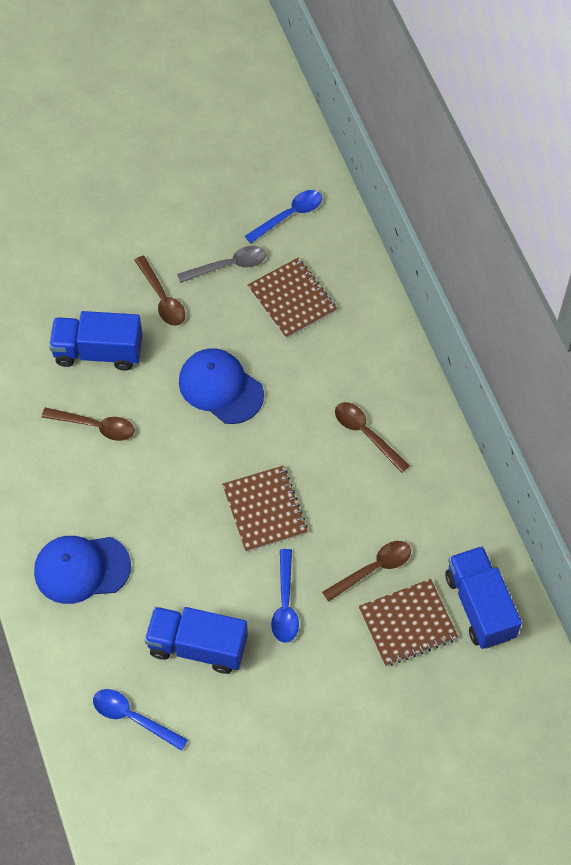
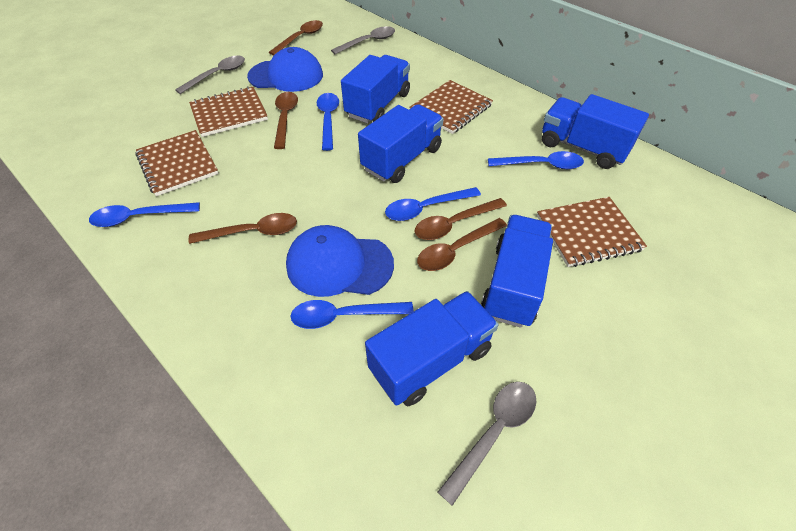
blue spoon: 3 -> 5
blue truck: 3 -> 5
brown notebook: 3 -> 4
brown spoon: 4 -> 5
grey spoon: 1 -> 3

